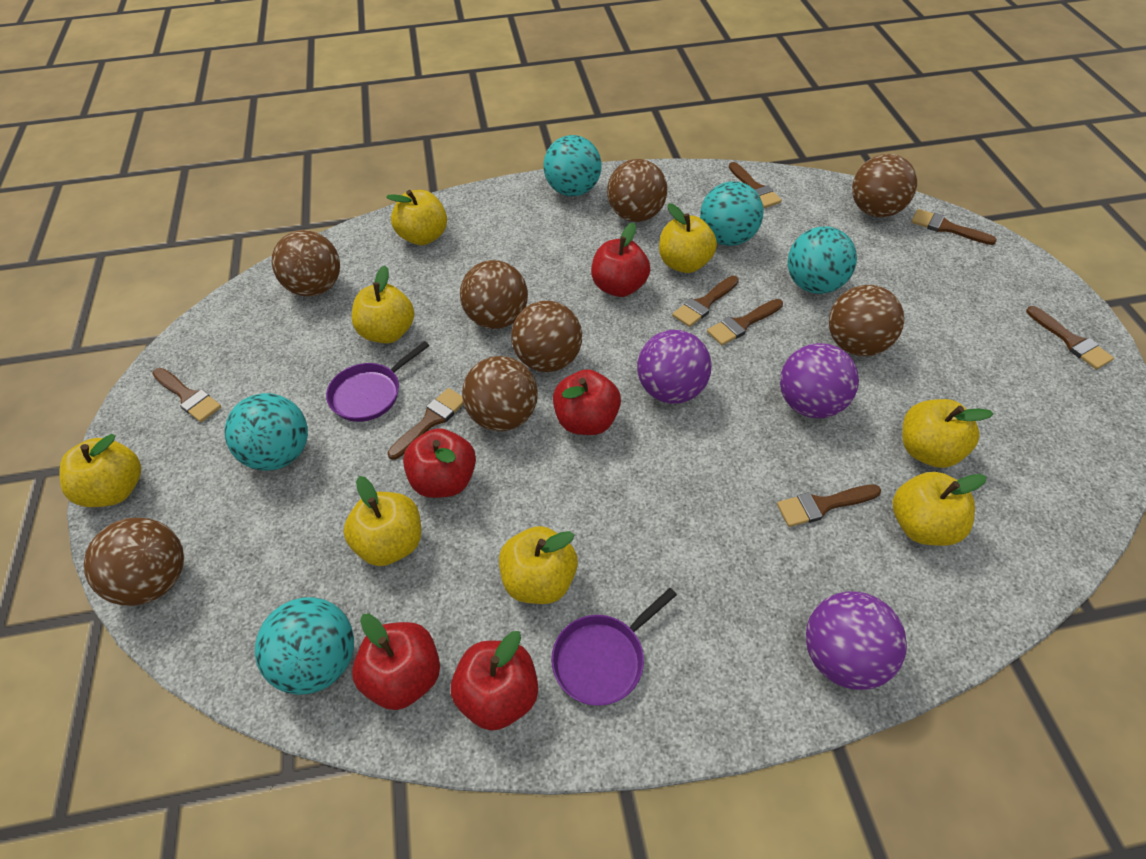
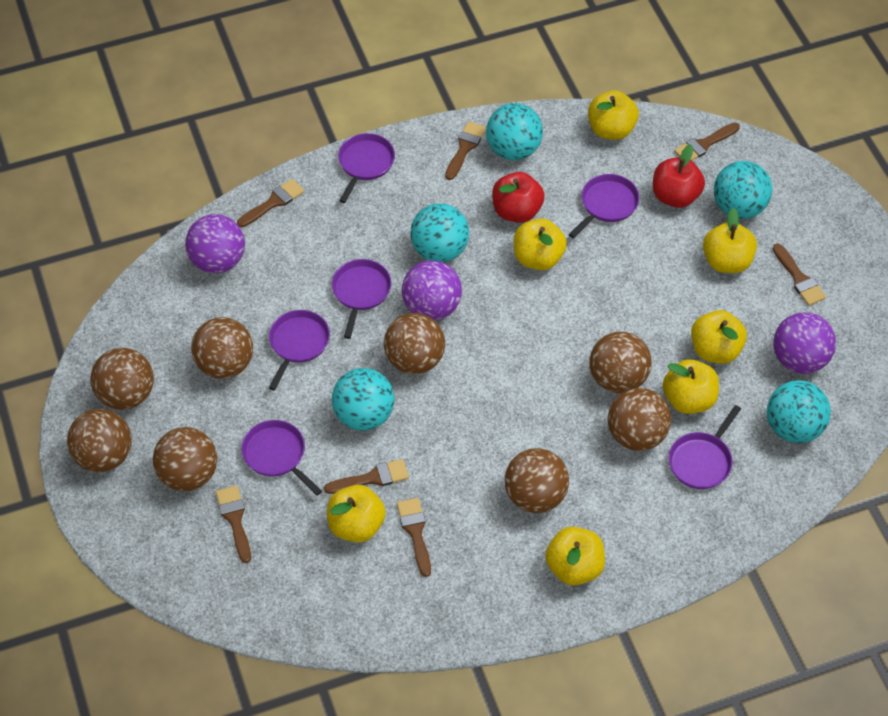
brown brush: 8 -> 7
purple pan: 2 -> 6
red apple: 5 -> 2
yellow apple: 8 -> 7

